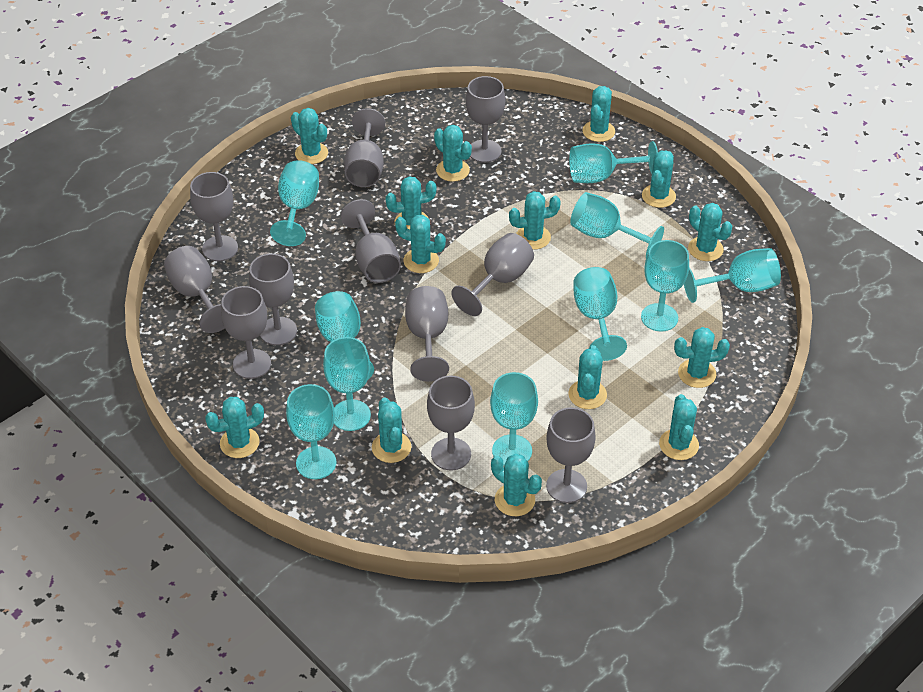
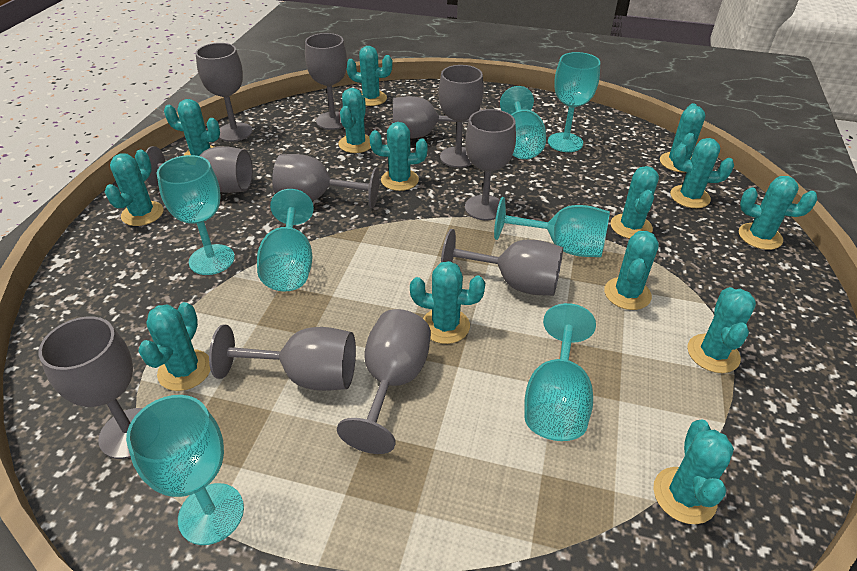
turquoise goblet: 10 -> 7

